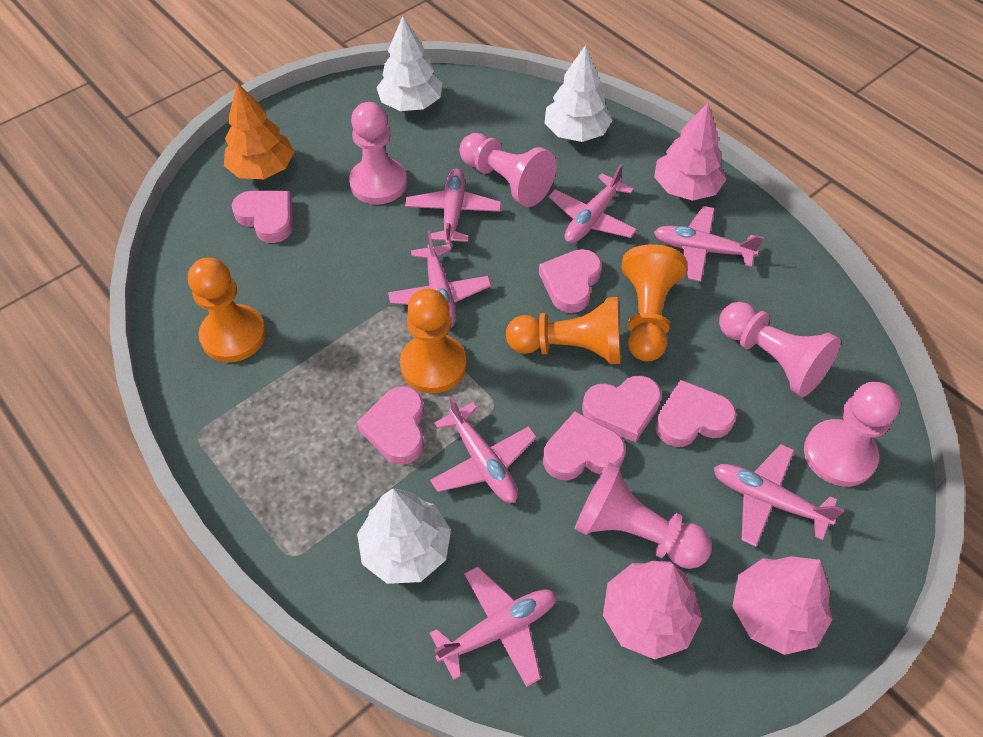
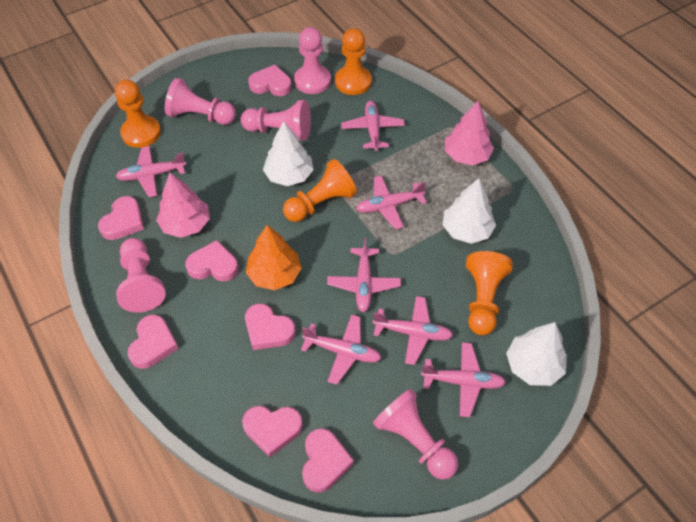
pink heart: 6 -> 7
pink tree: 3 -> 2

